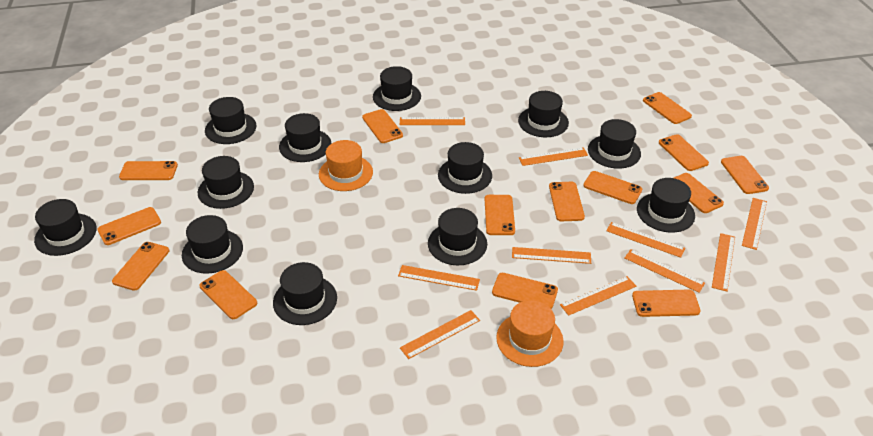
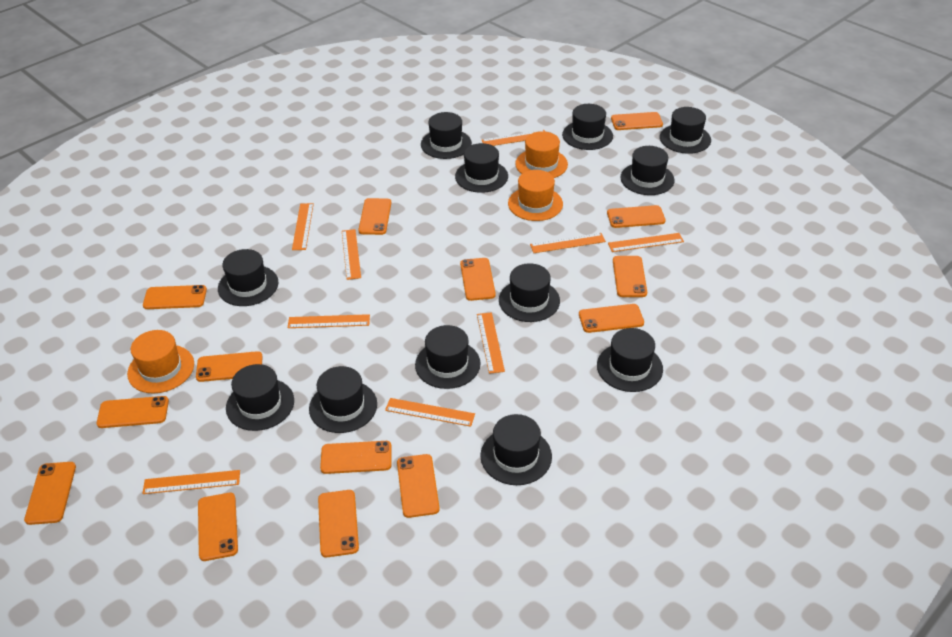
orange hat: 2 -> 3
orange ruler: 10 -> 9

